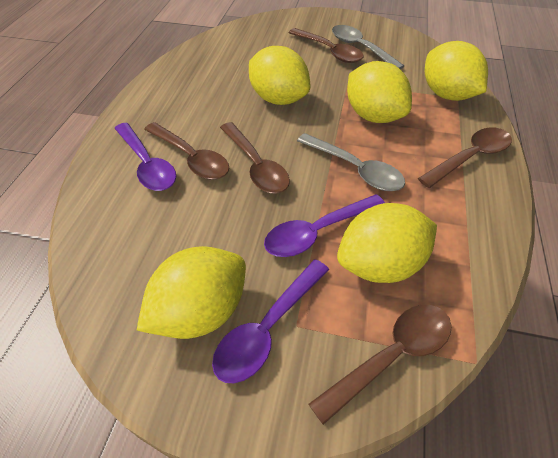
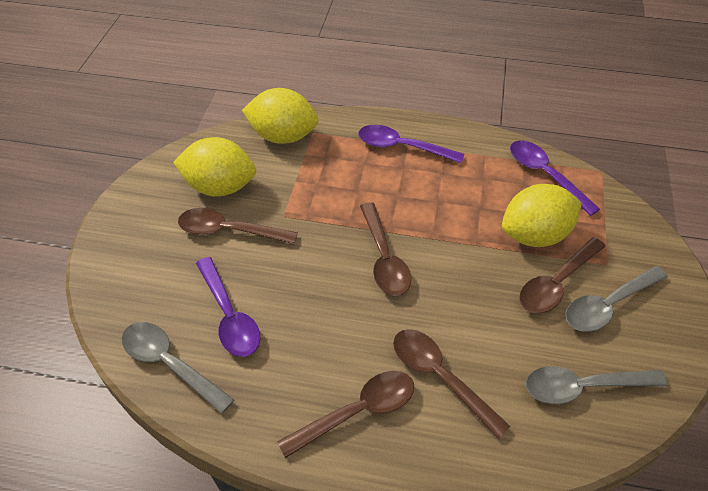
grey spoon: 2 -> 3
yellow lemon: 5 -> 3

